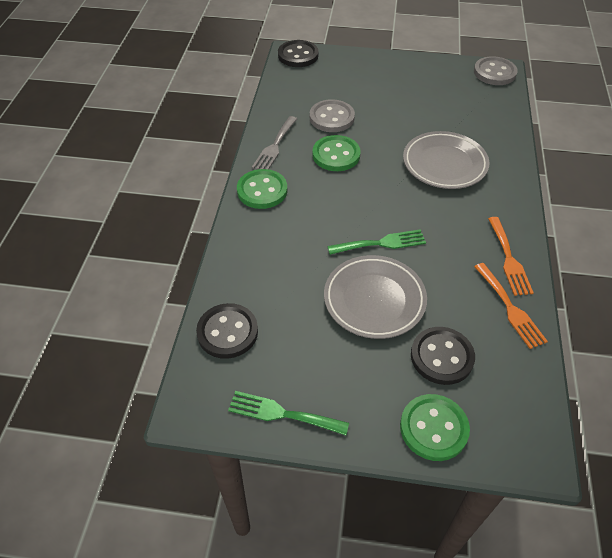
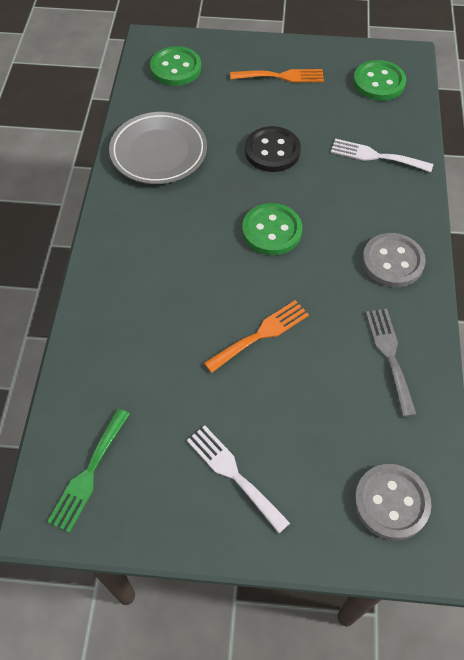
black button: 3 -> 1
green fork: 2 -> 1
grey plate: 2 -> 1
white fork: 0 -> 2

